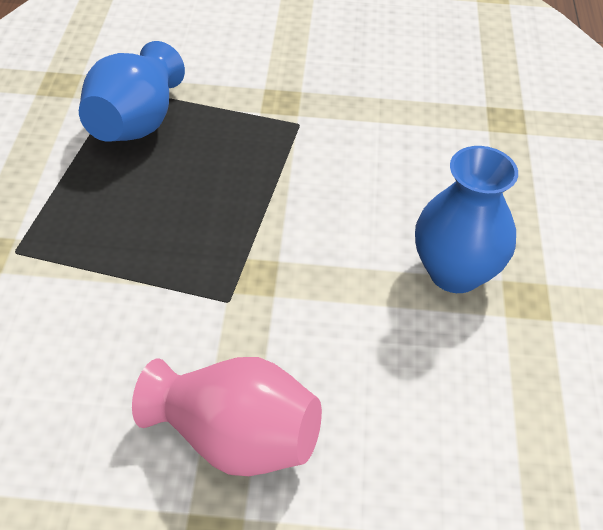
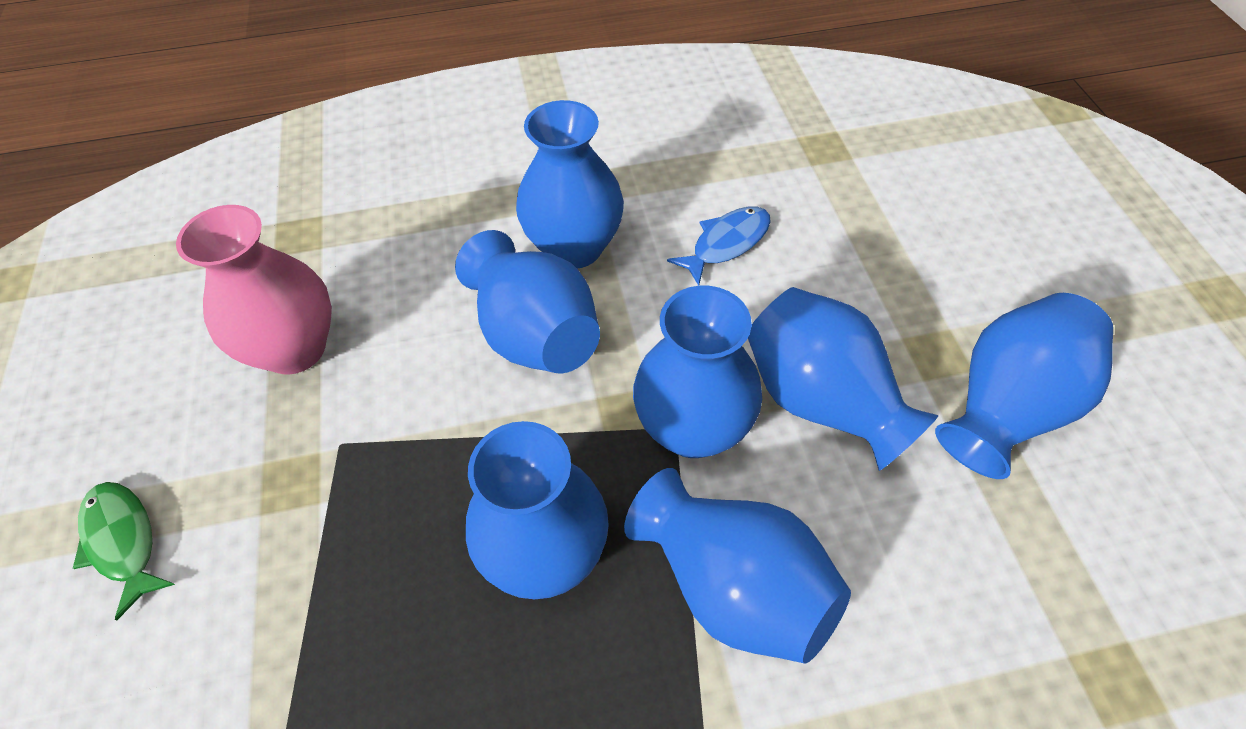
blue fish: 0 -> 1
blue vase: 2 -> 7
green fish: 0 -> 1

